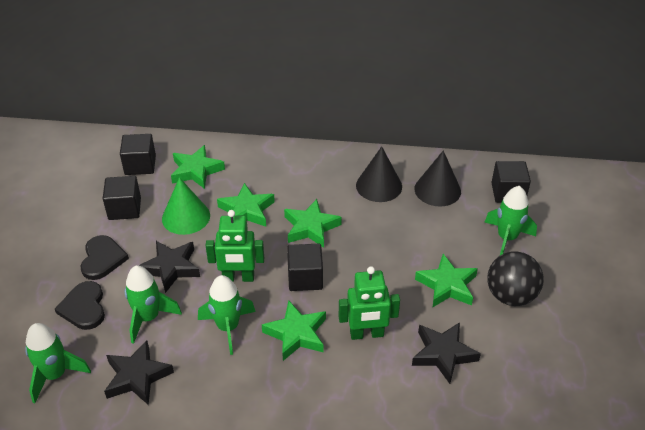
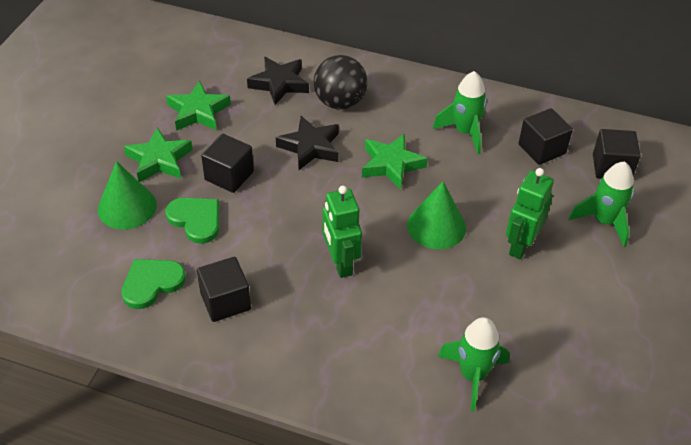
black cone: 2 -> 0
black heart: 2 -> 0
black star: 3 -> 2
green cone: 1 -> 2
green heart: 0 -> 2
green rocket: 4 -> 3
green star: 5 -> 3

